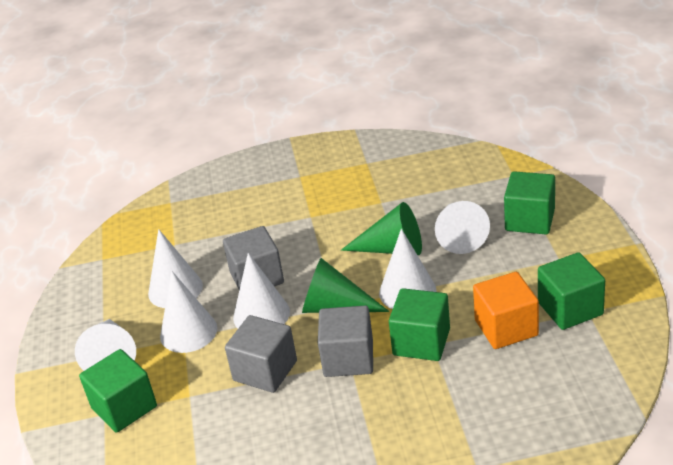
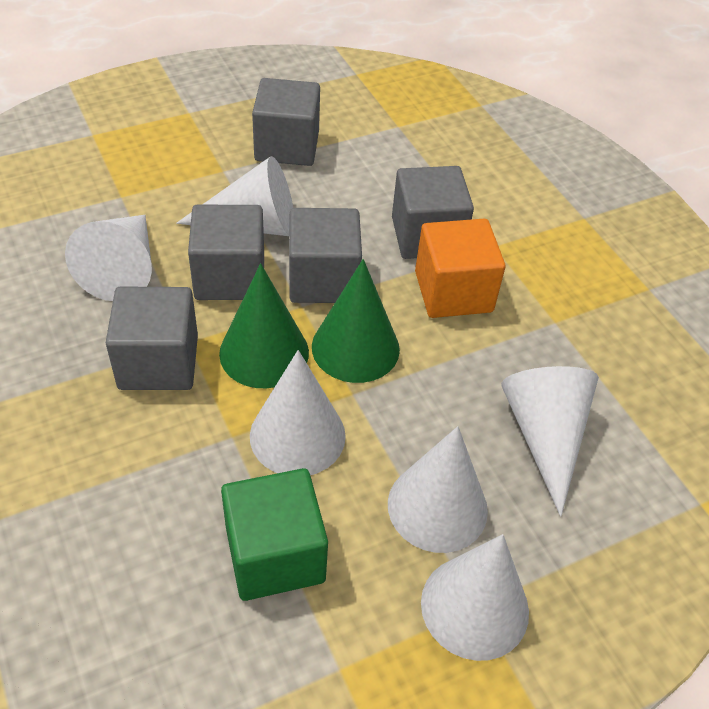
green cube: 4 -> 1
grey cube: 3 -> 5

